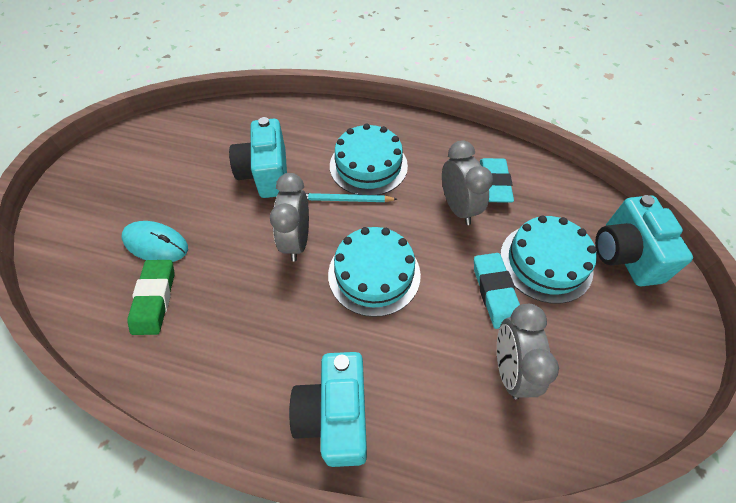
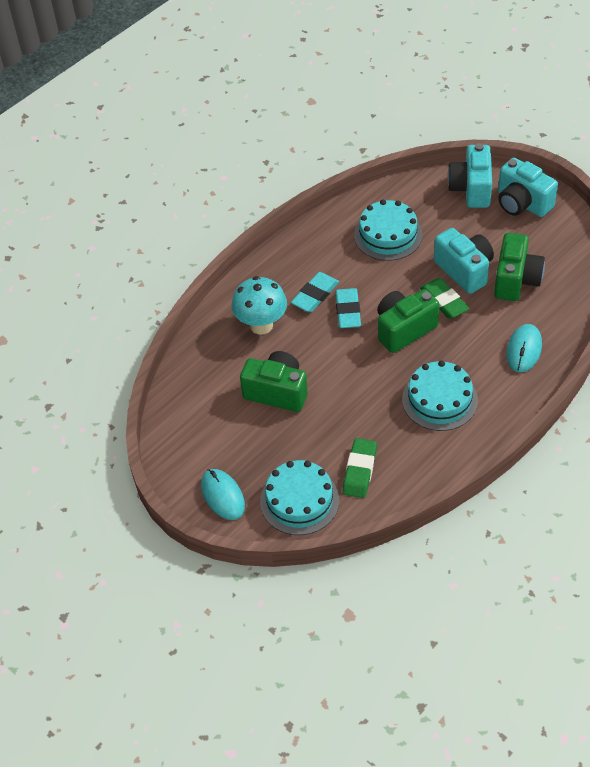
green camera: 0 -> 3
green eraser: 1 -> 2
grey clock: 3 -> 0
turquoise mouse: 1 -> 2
turquoise mushroom: 0 -> 1
turquoise pencil: 1 -> 0

